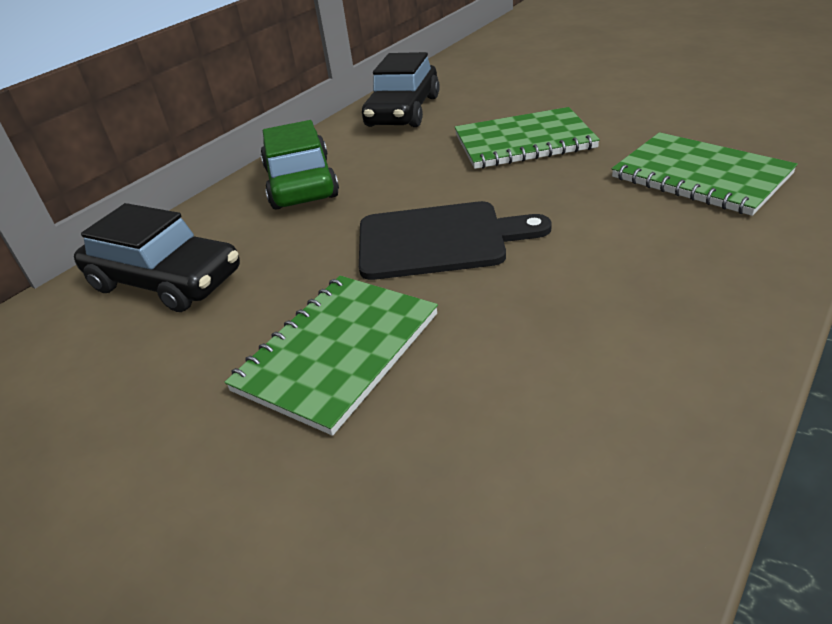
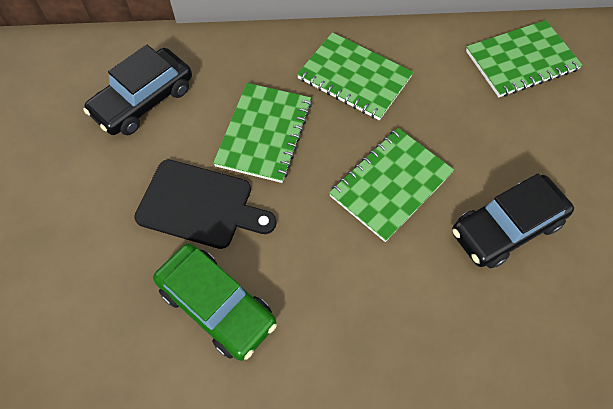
green notebook: 3 -> 4

